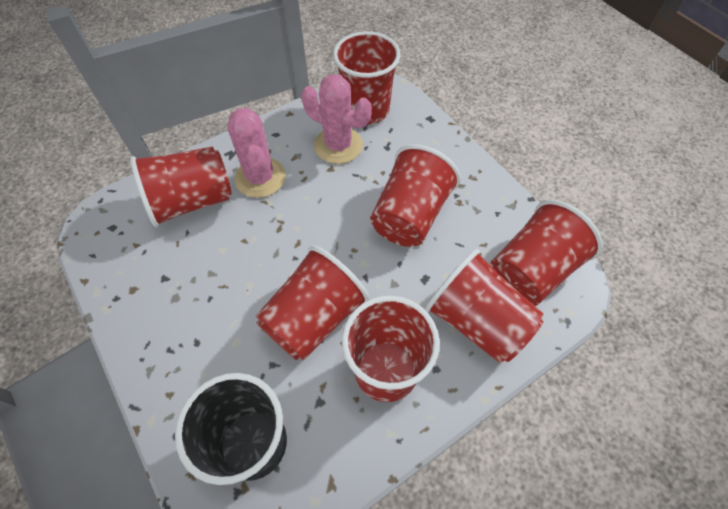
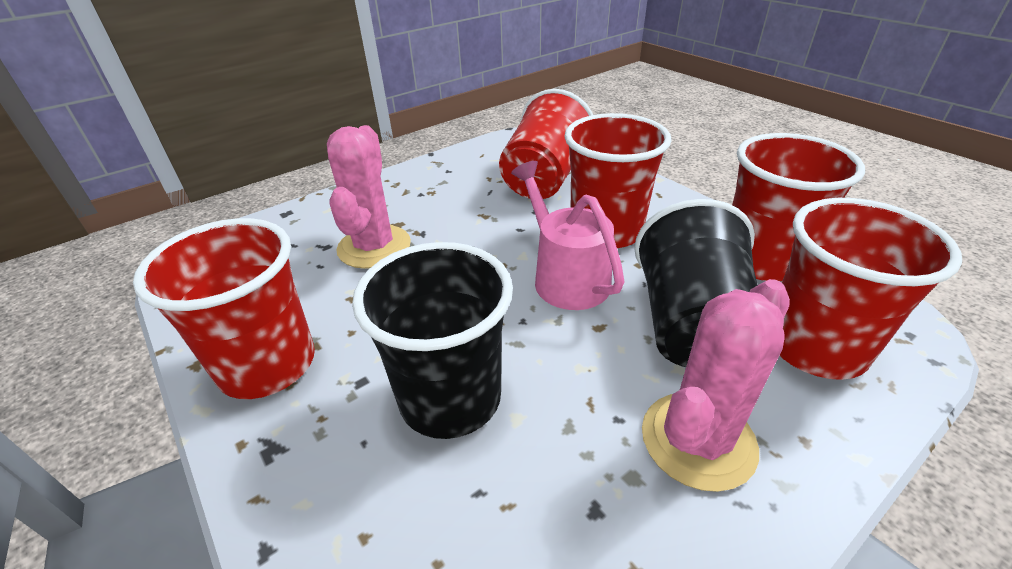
black cup: 1 -> 2
pink watering can: 0 -> 1
red cup: 7 -> 5

